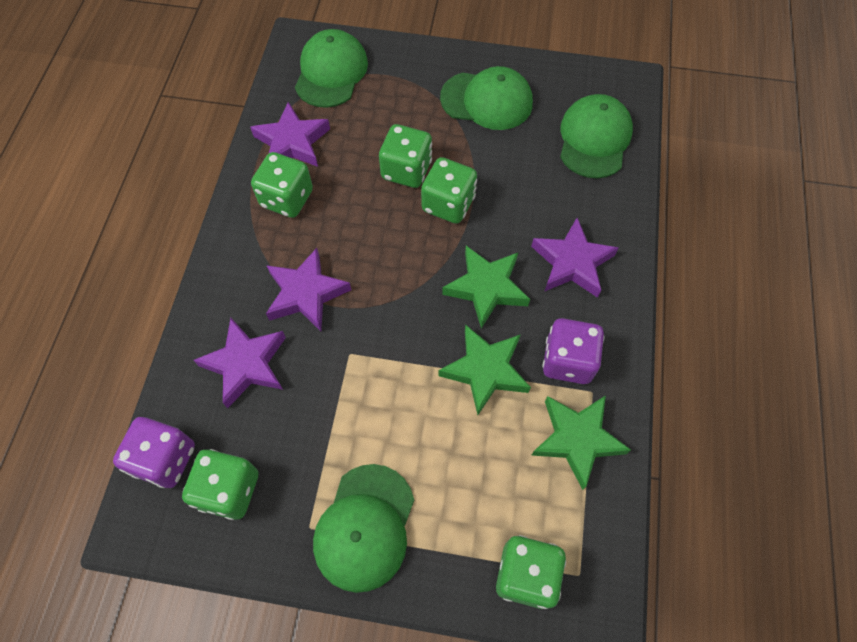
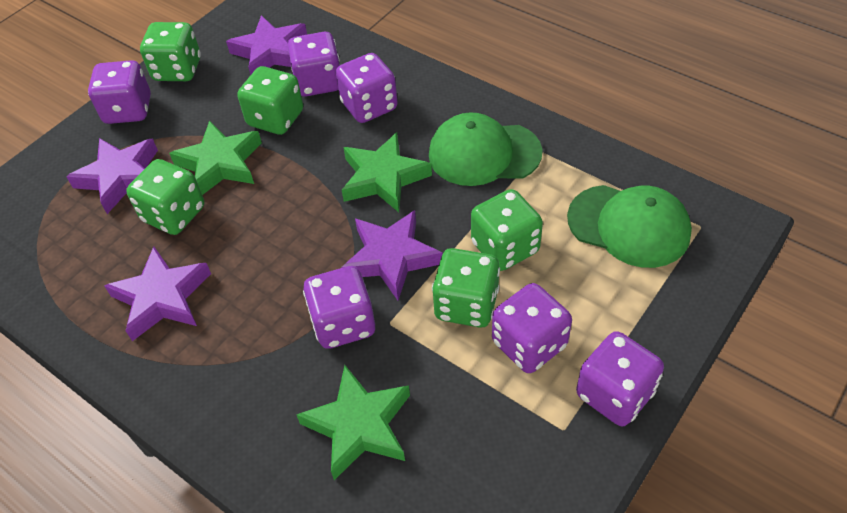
green cap: 4 -> 2
purple dice: 2 -> 6

